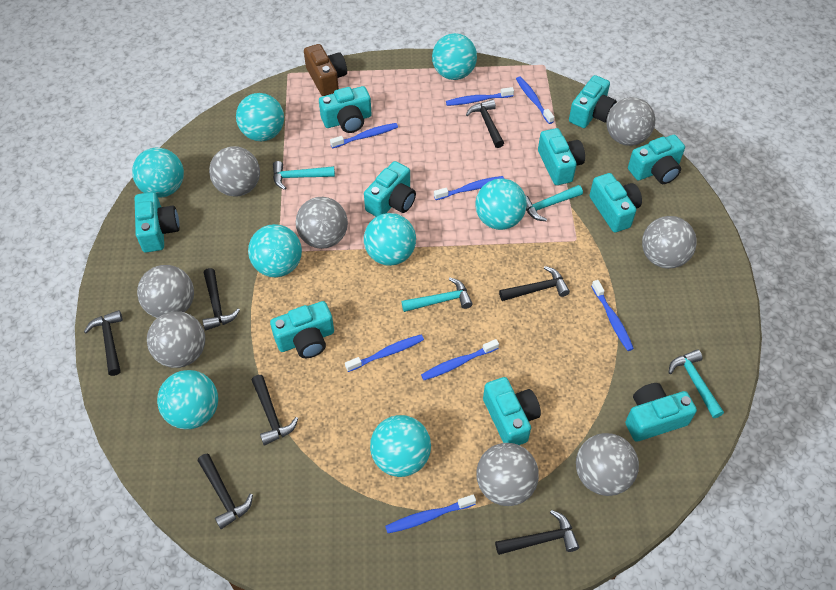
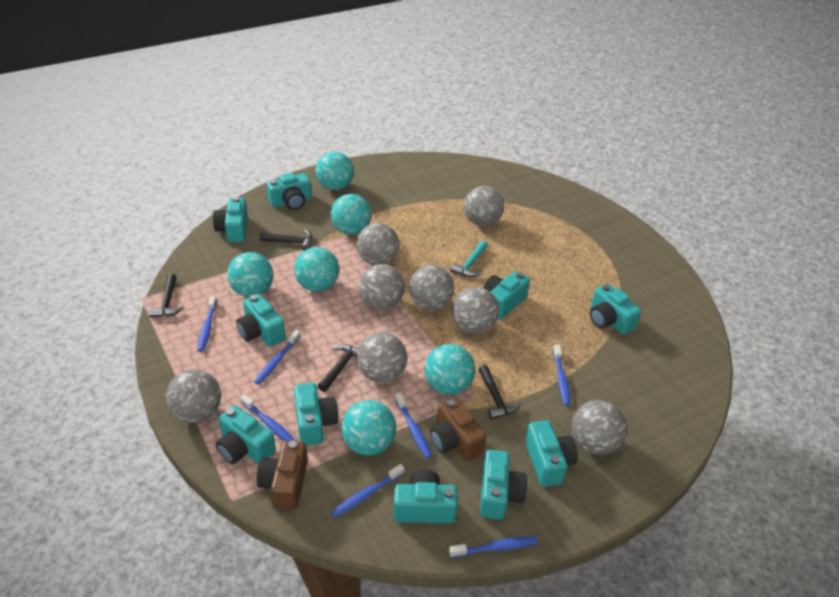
black hammer: 7 -> 4
blue toothbrush: 8 -> 7
brown camera: 1 -> 2
turquoise ball: 8 -> 6
turquoise hammer: 4 -> 1

